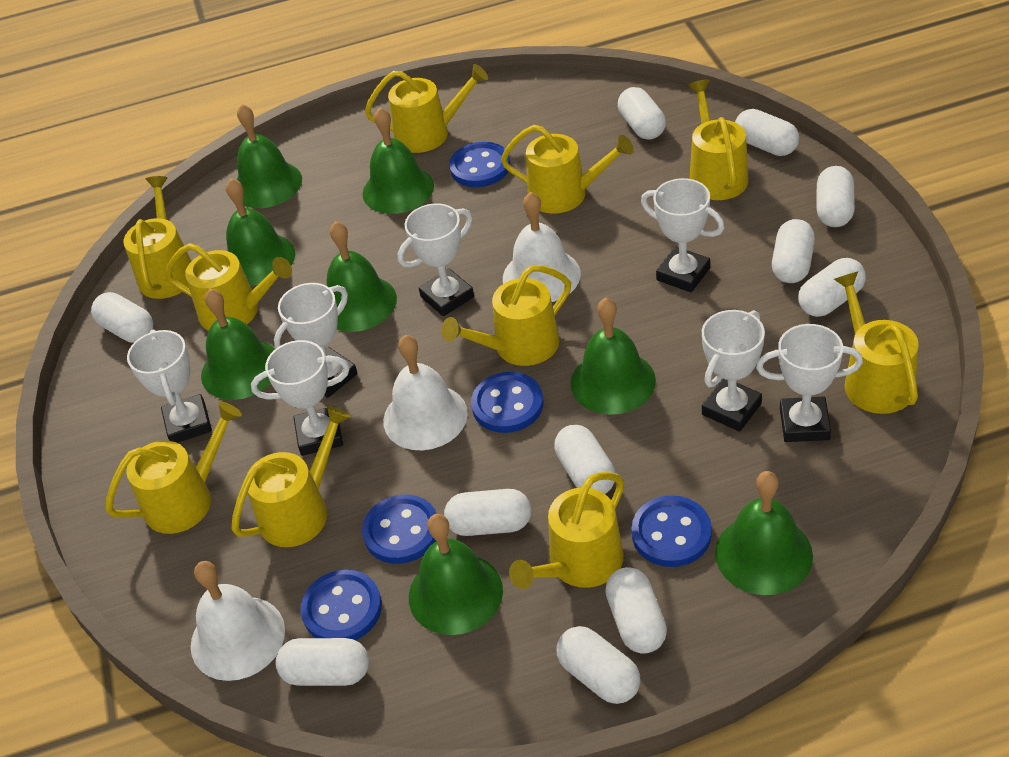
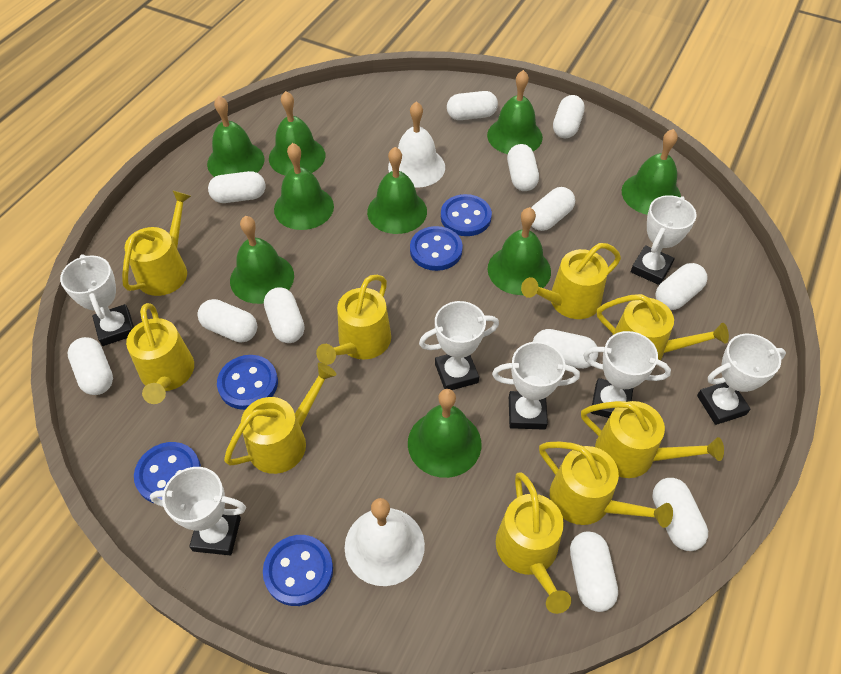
green bell: 8 -> 9
white bell: 3 -> 2
white capsule: 11 -> 12
yellow watering can: 10 -> 9

